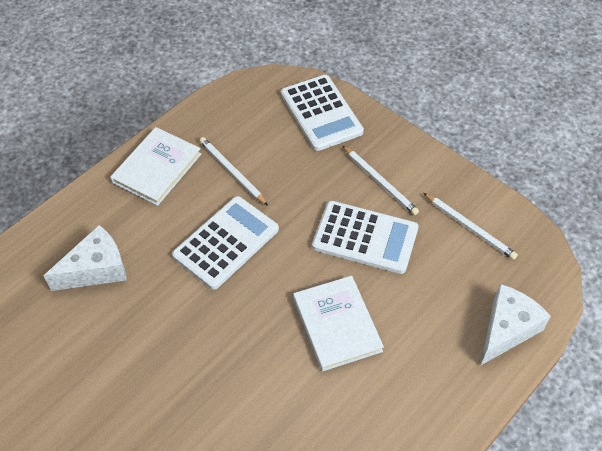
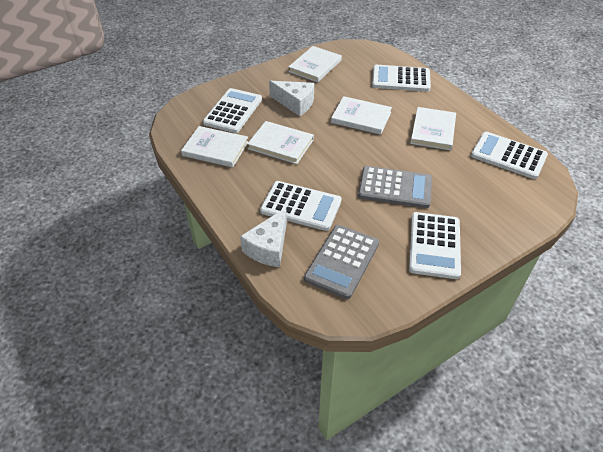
grey calculator: 0 -> 2
white book: 2 -> 5
white calculator: 3 -> 5
white pencil: 3 -> 0

